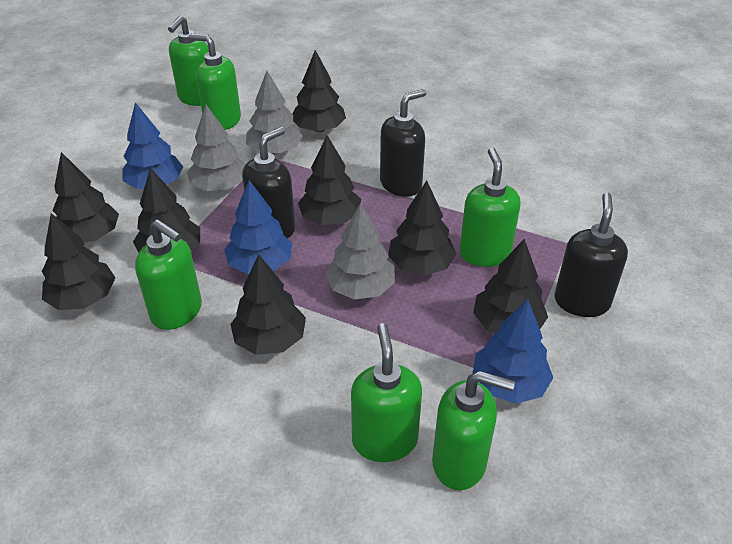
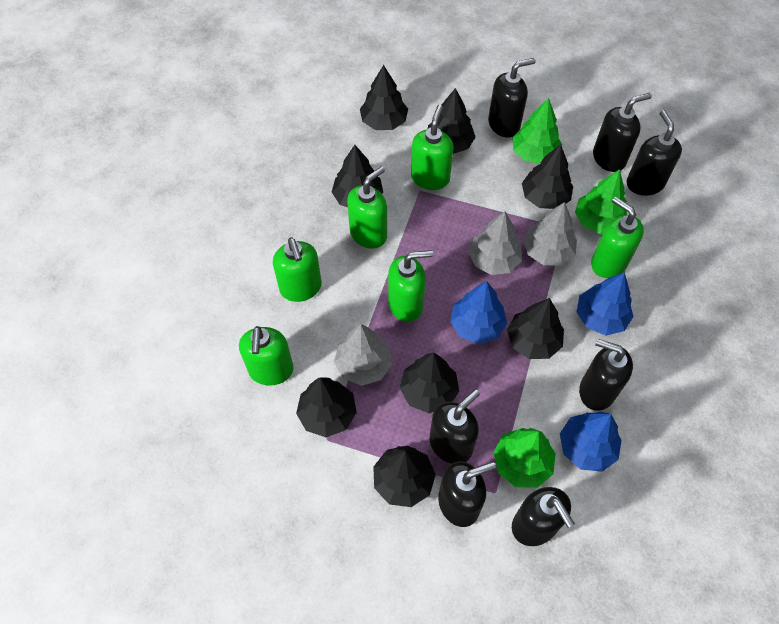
black soap dispenser: 3 -> 7
green tree: 0 -> 3

